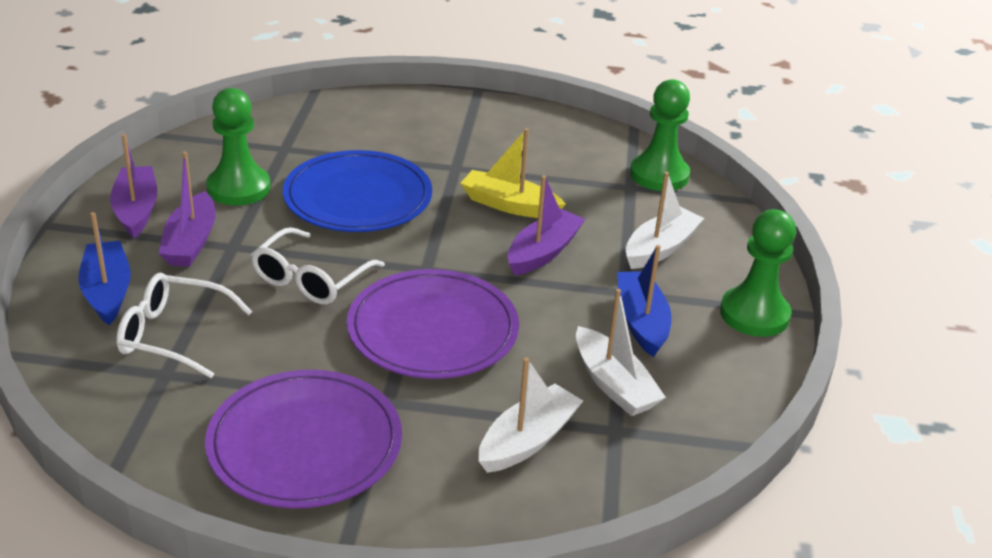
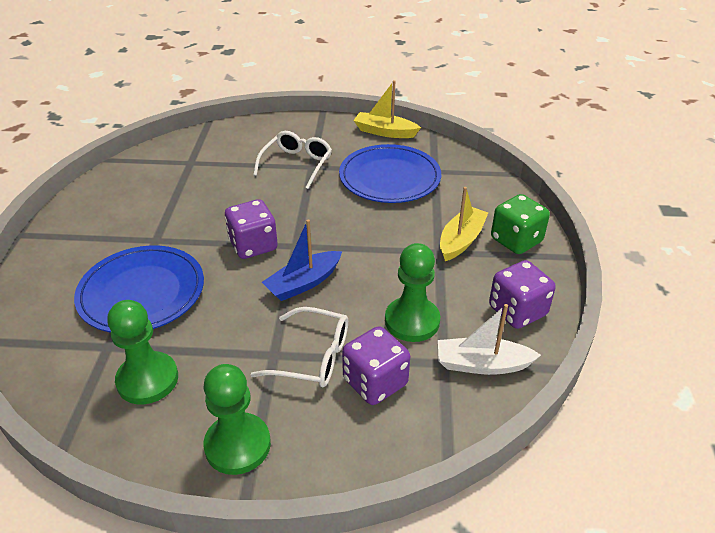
blue boat: 2 -> 1
blue plate: 1 -> 2
green dice: 0 -> 1
purple boat: 3 -> 0
purple dice: 0 -> 3
purple plate: 2 -> 0
white boat: 3 -> 1
yellow boat: 1 -> 2

